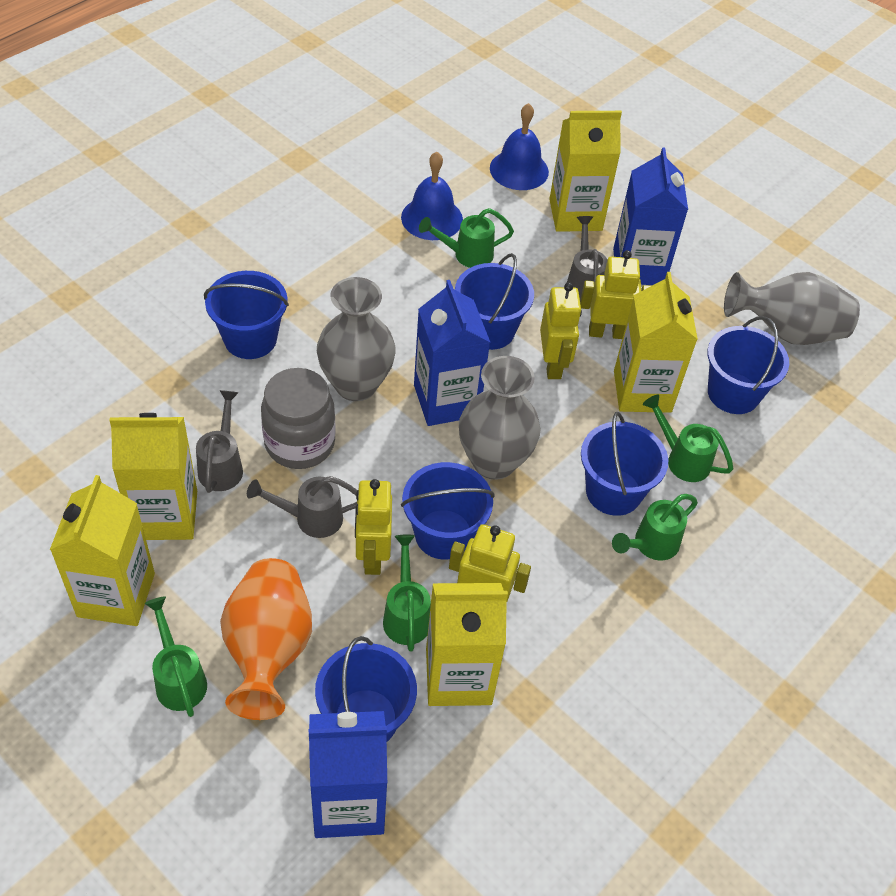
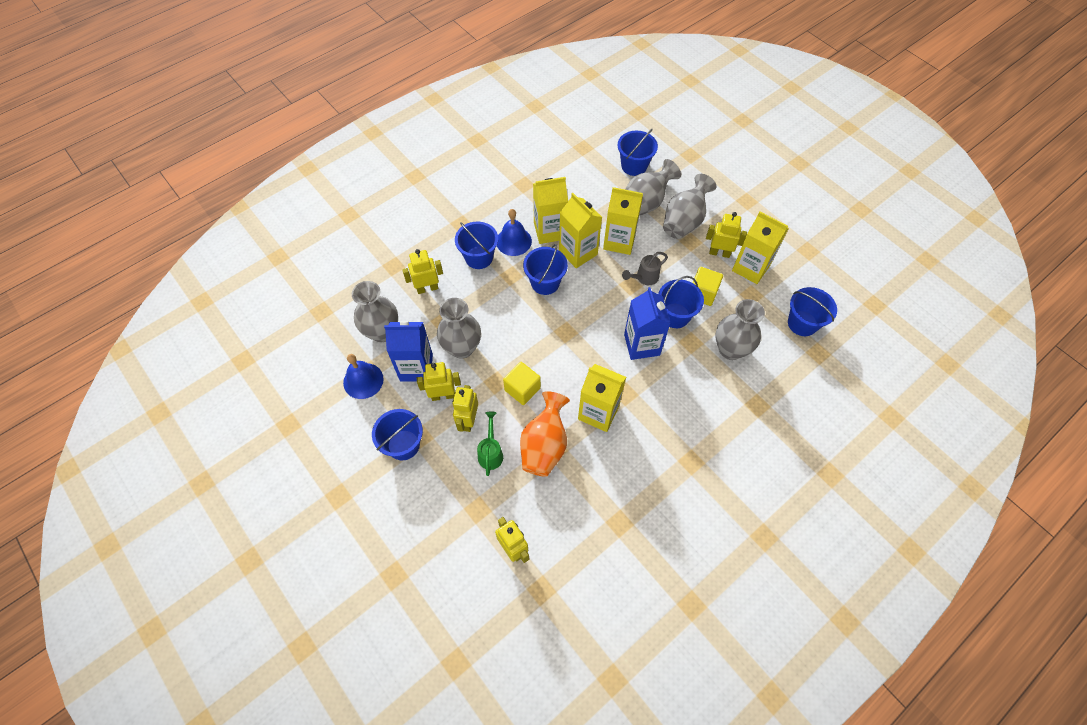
blue carton: 3 -> 2
green watering can: 5 -> 1
grey jar: 1 -> 0
grey vase: 3 -> 5
grey watering can: 3 -> 1
yellow cube: 0 -> 2
yellow robot: 4 -> 5

